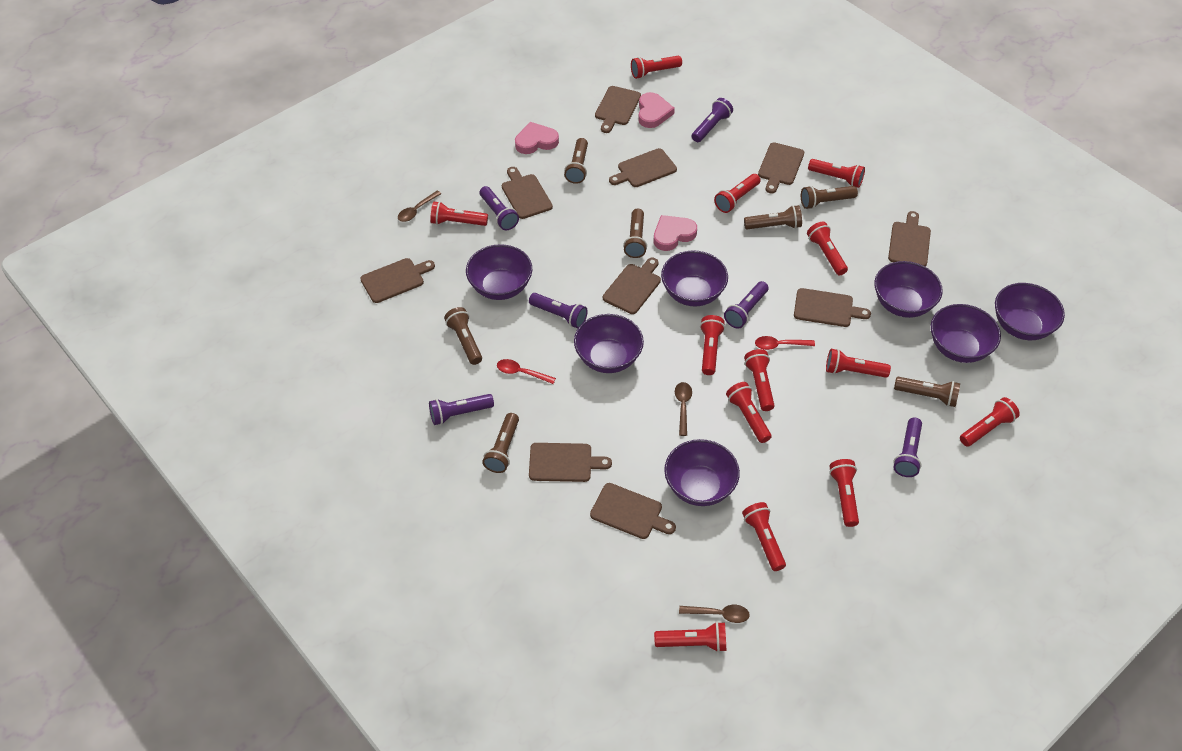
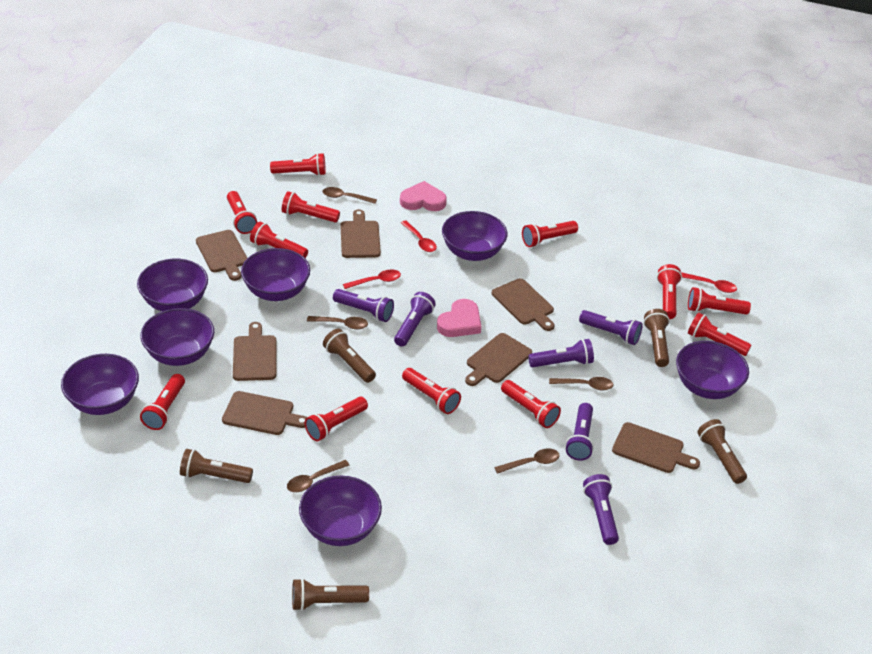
brown cutting board: 10 -> 7
brown flashlight: 7 -> 5
brown spoon: 3 -> 5
pink heart: 3 -> 2
red flashlight: 13 -> 12
red spoon: 2 -> 3

